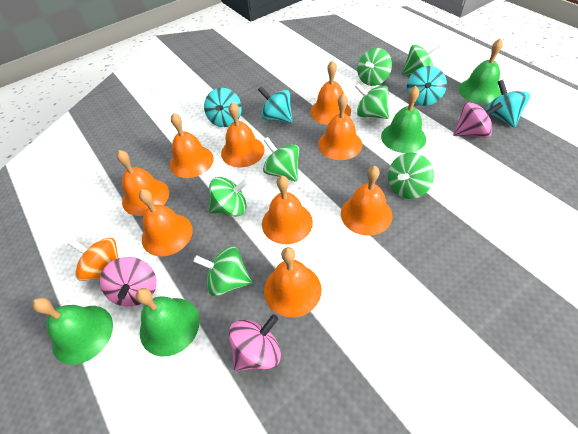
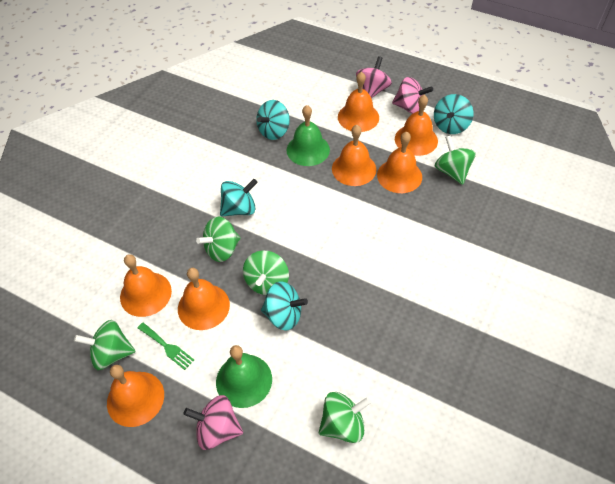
green bell: 4 -> 2
green fork: 0 -> 1
green spinning top: 7 -> 5
orange bell: 9 -> 7
orange spinning top: 1 -> 0

